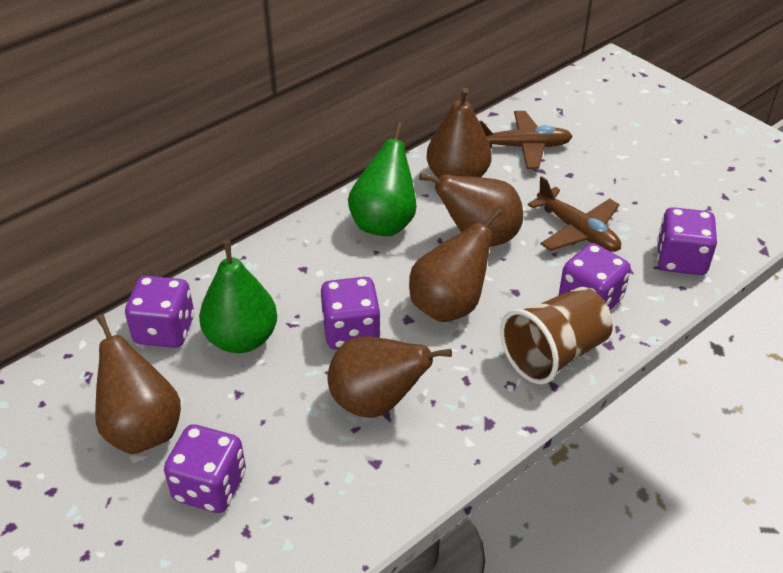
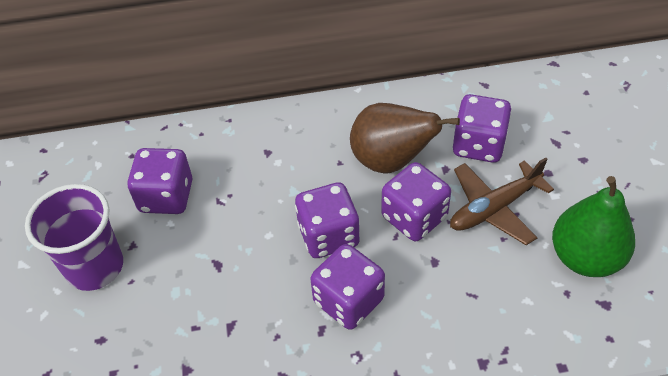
brown cup: 1 -> 0
brown pear: 5 -> 1
brown plane: 2 -> 1
green pear: 2 -> 1
purple cup: 0 -> 1

